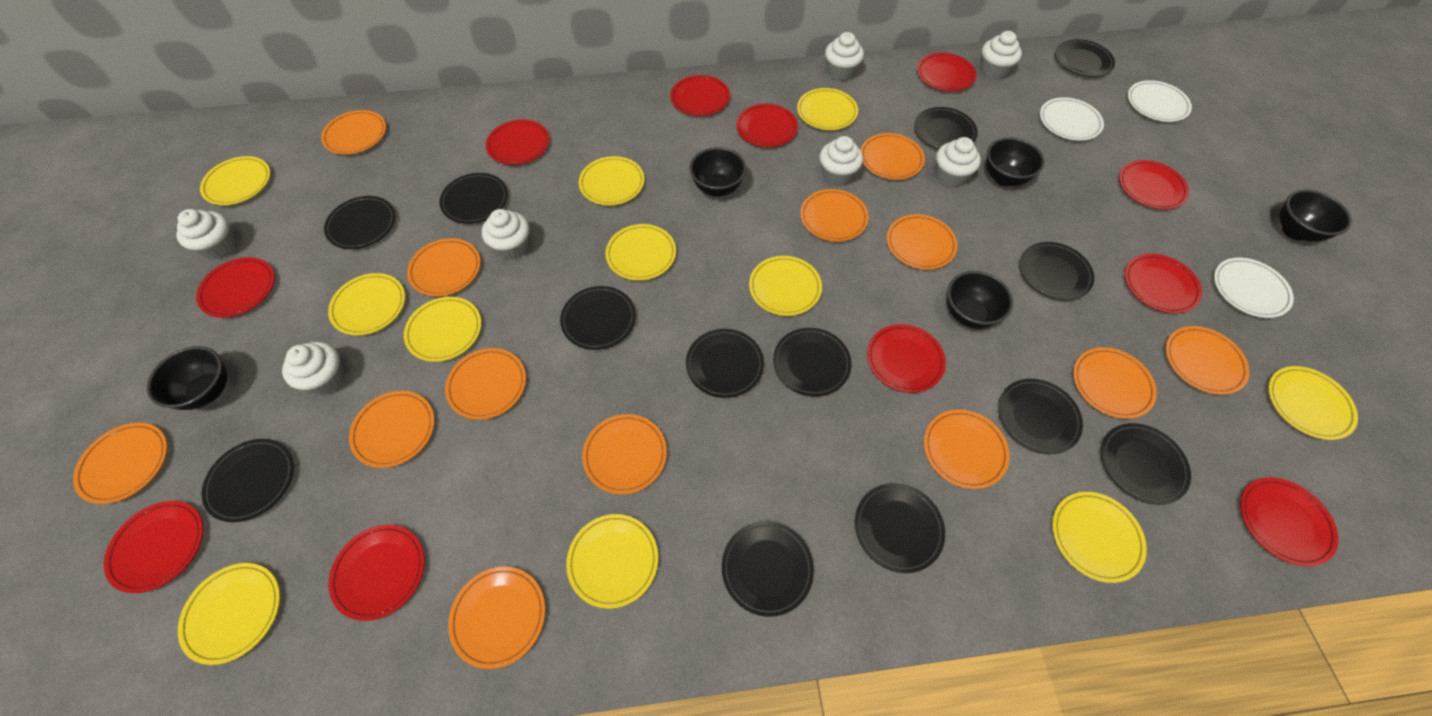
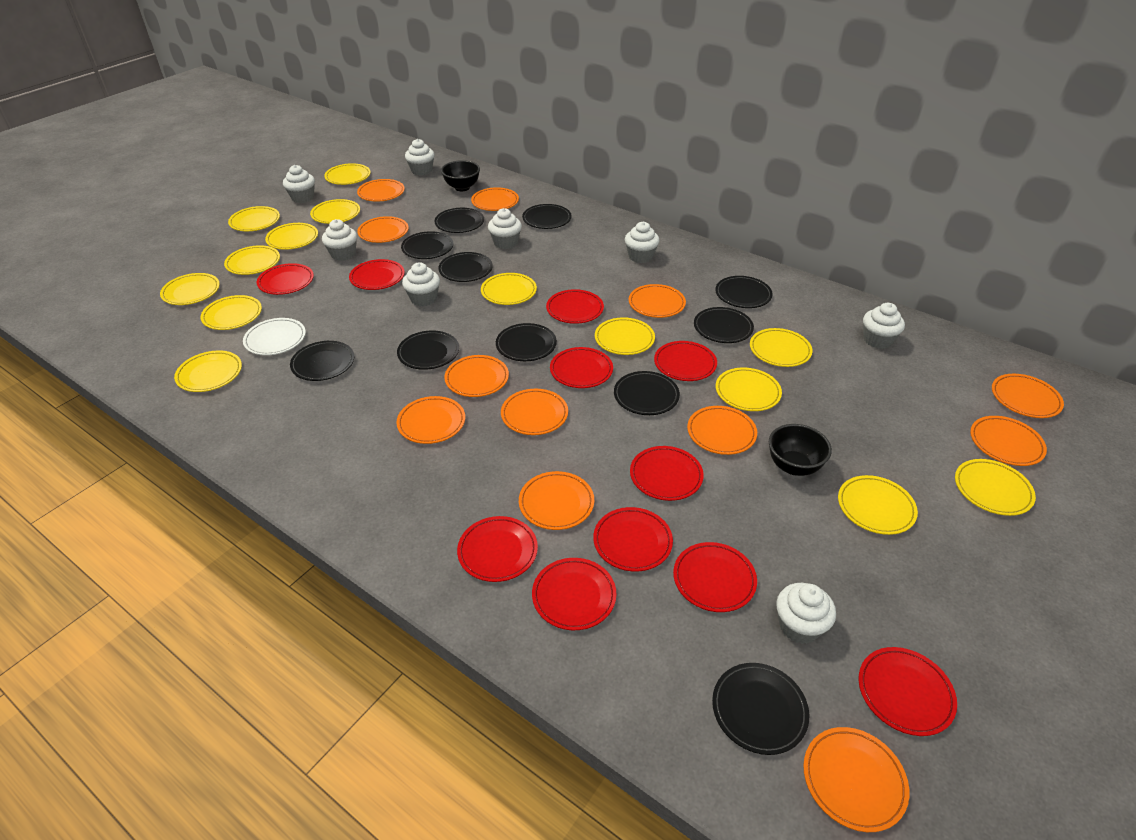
black bowl: 5 -> 2
black plate: 13 -> 11
orange plate: 13 -> 12
white cupcake: 7 -> 8
white plate: 3 -> 1
yellow plate: 11 -> 14

